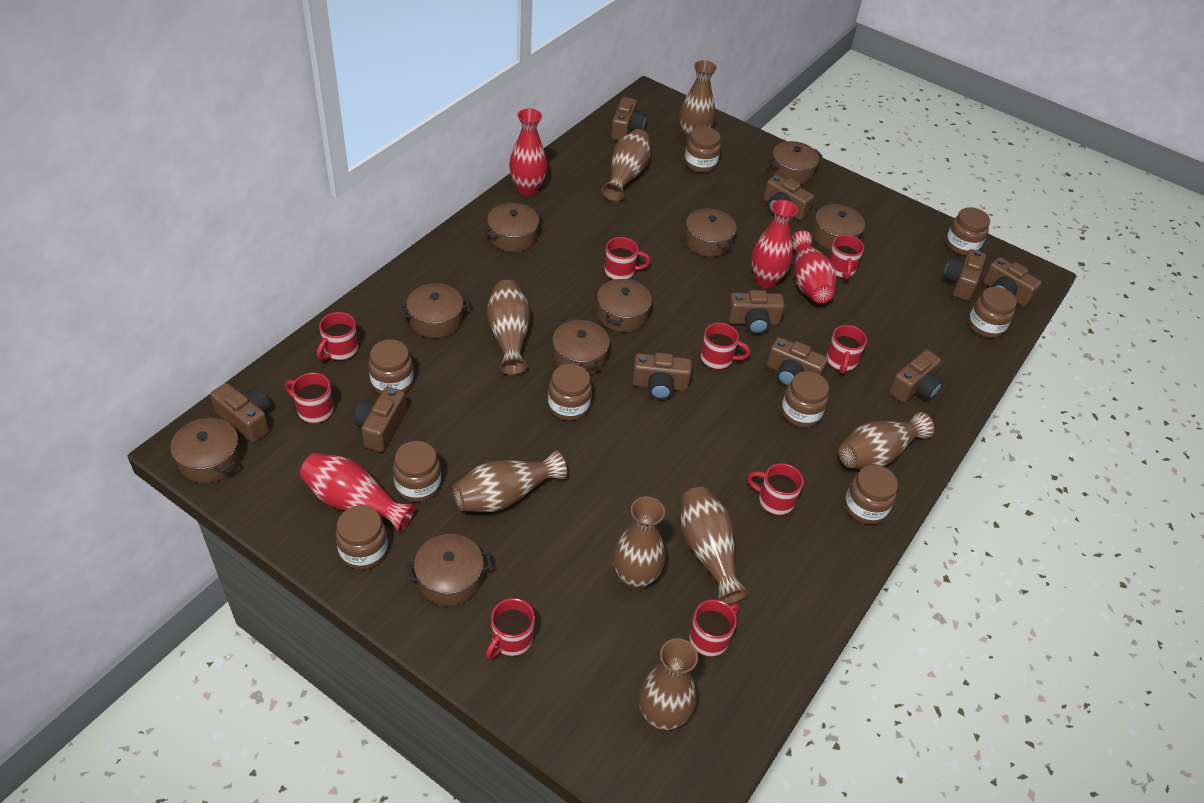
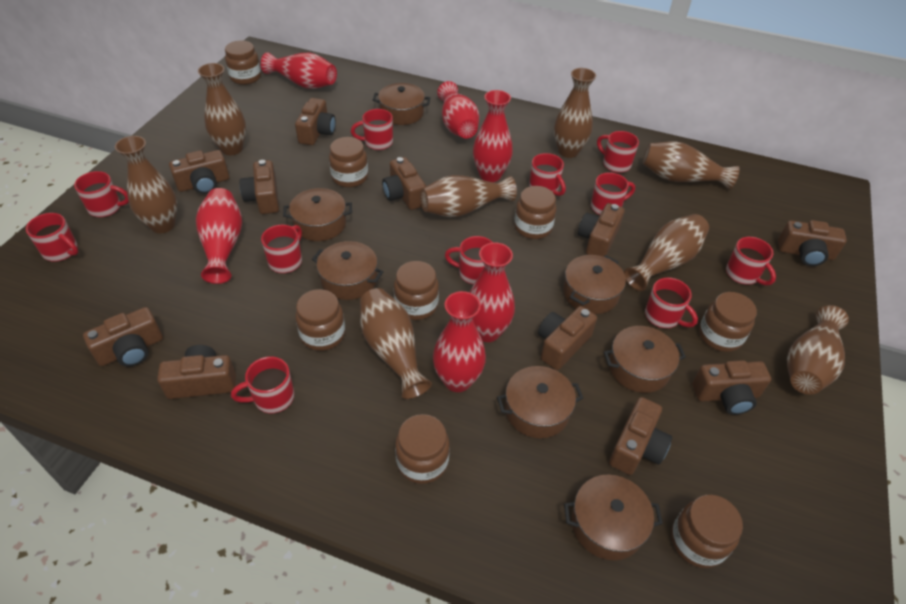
brown camera: 10 -> 11
brown jar: 9 -> 8
brown pot: 9 -> 7
red mug: 9 -> 11
red vase: 4 -> 6

